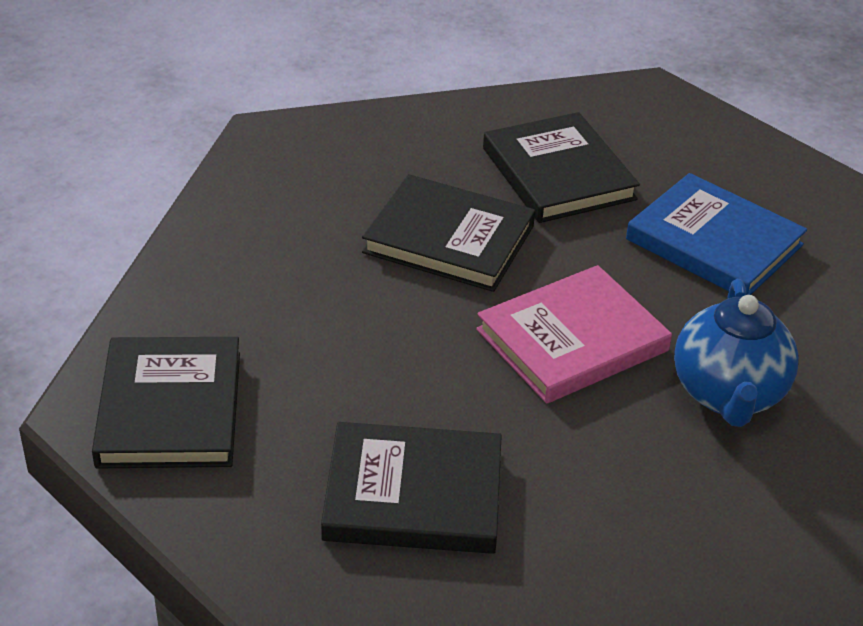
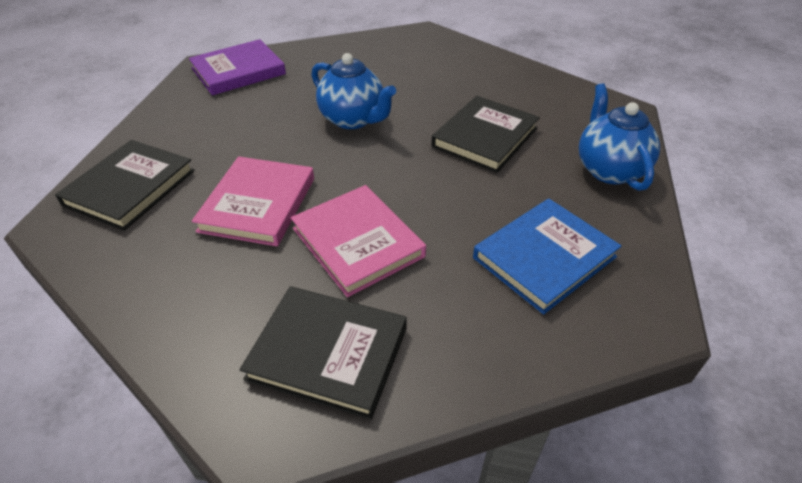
black book: 4 -> 3
blue teapot: 1 -> 2
pink book: 1 -> 2
purple book: 0 -> 1

